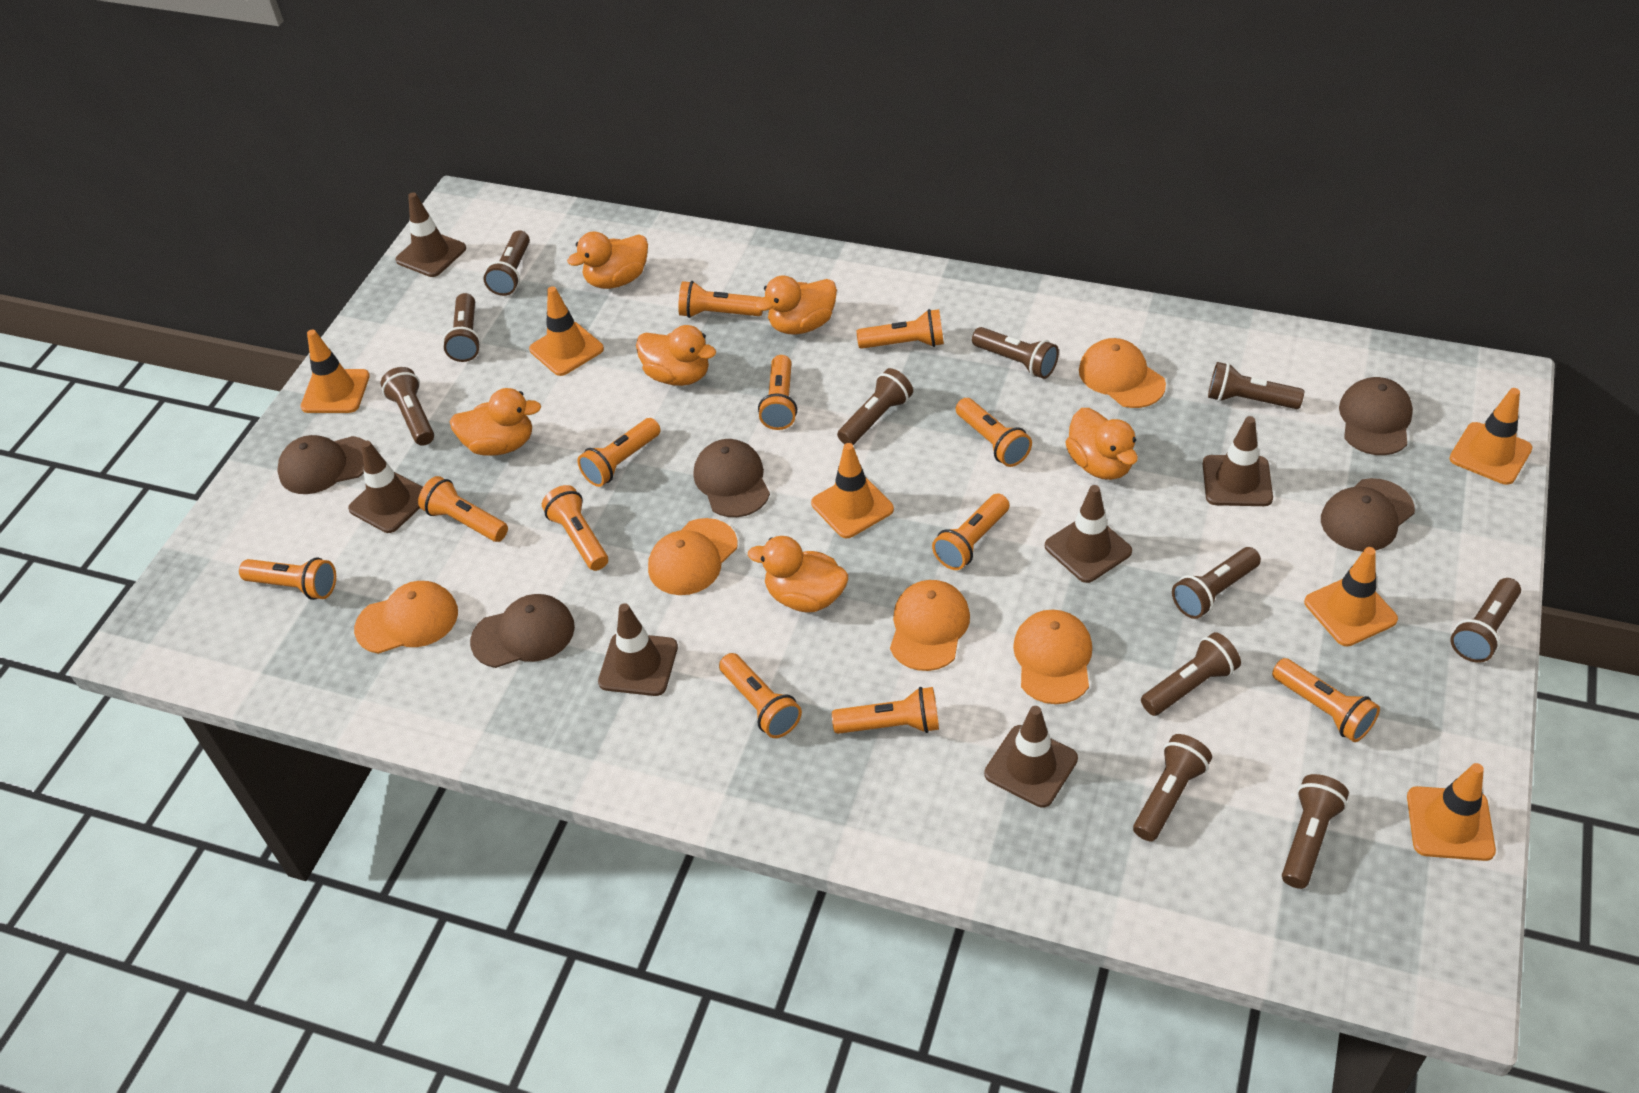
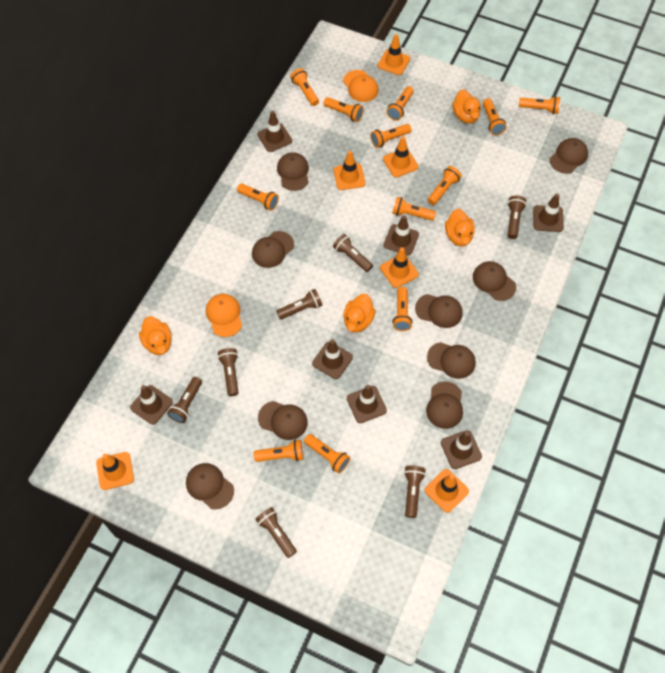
brown cap: 5 -> 9
brown flashlight: 11 -> 7
brown traffic cone: 6 -> 7
orange cap: 5 -> 2
orange duck: 6 -> 4

